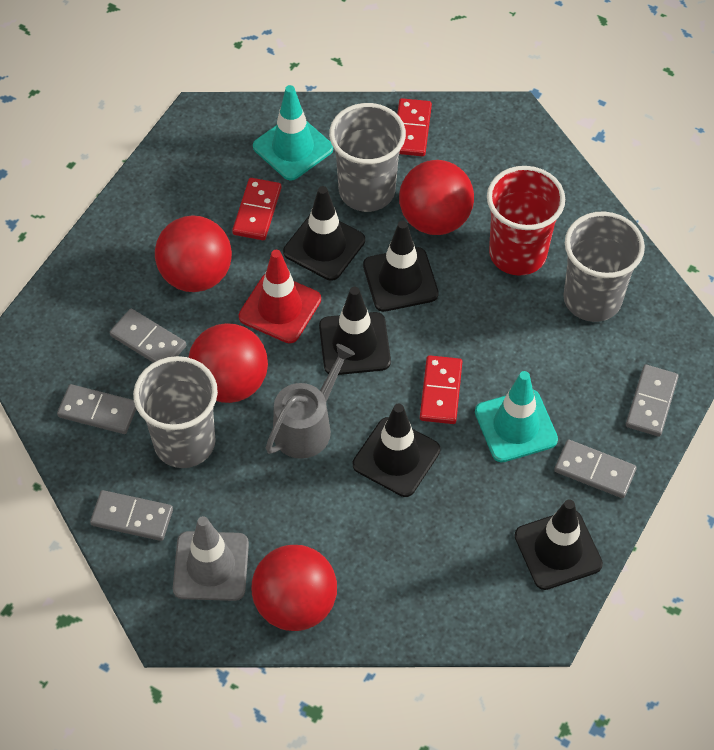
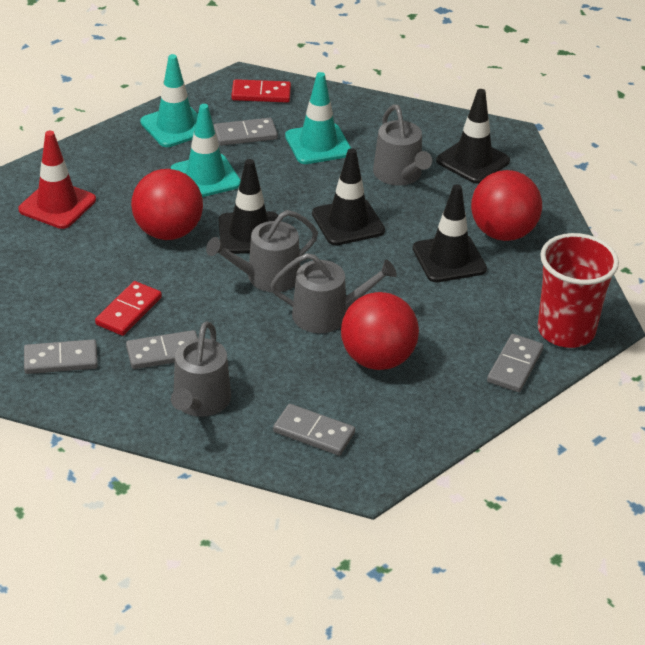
black traffic cone: 5 -> 4
grey cup: 3 -> 0
grey traffic cone: 1 -> 0
grey watering can: 1 -> 4
red ball: 4 -> 3
red domino: 3 -> 2
turquoise traffic cone: 2 -> 3

